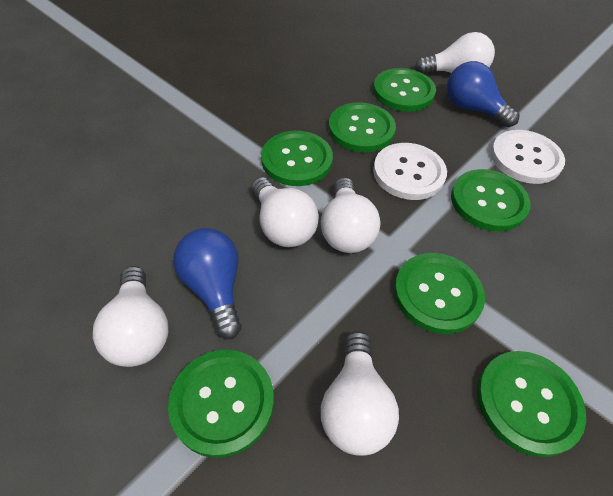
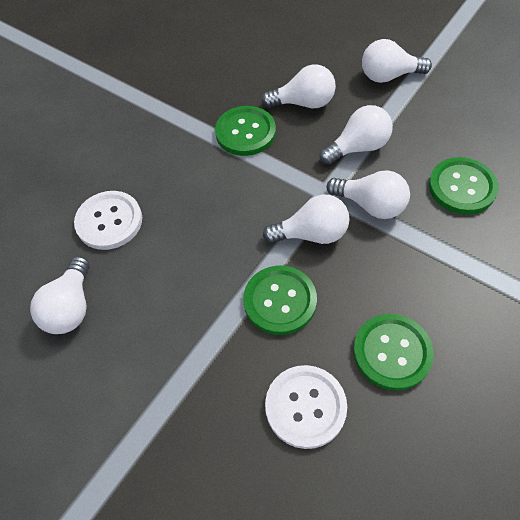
blue light bulb: 2 -> 0
green button: 7 -> 4
white light bulb: 5 -> 6

